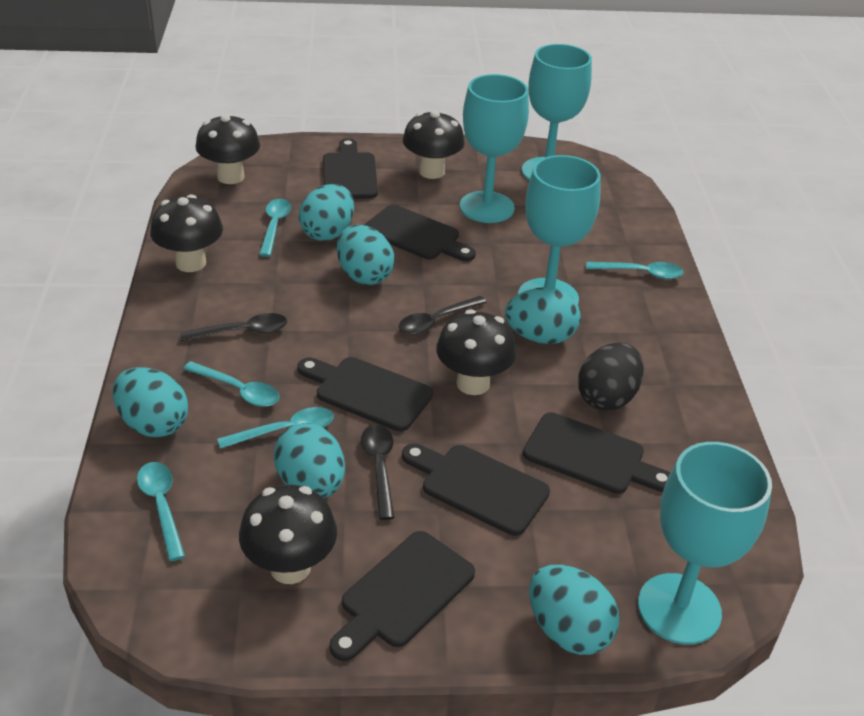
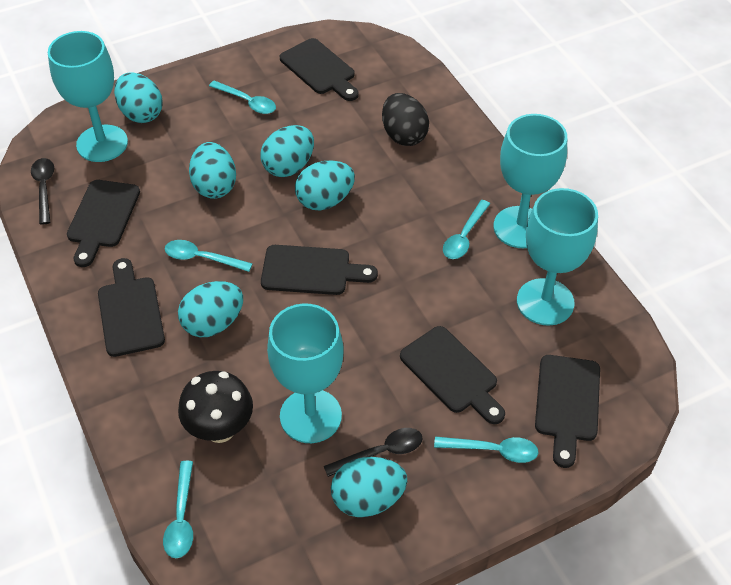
black mushroom: 5 -> 1
black spoon: 3 -> 2

